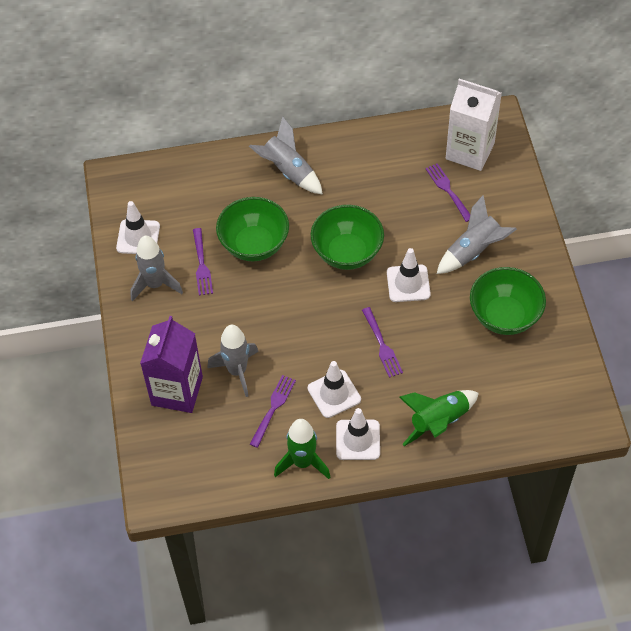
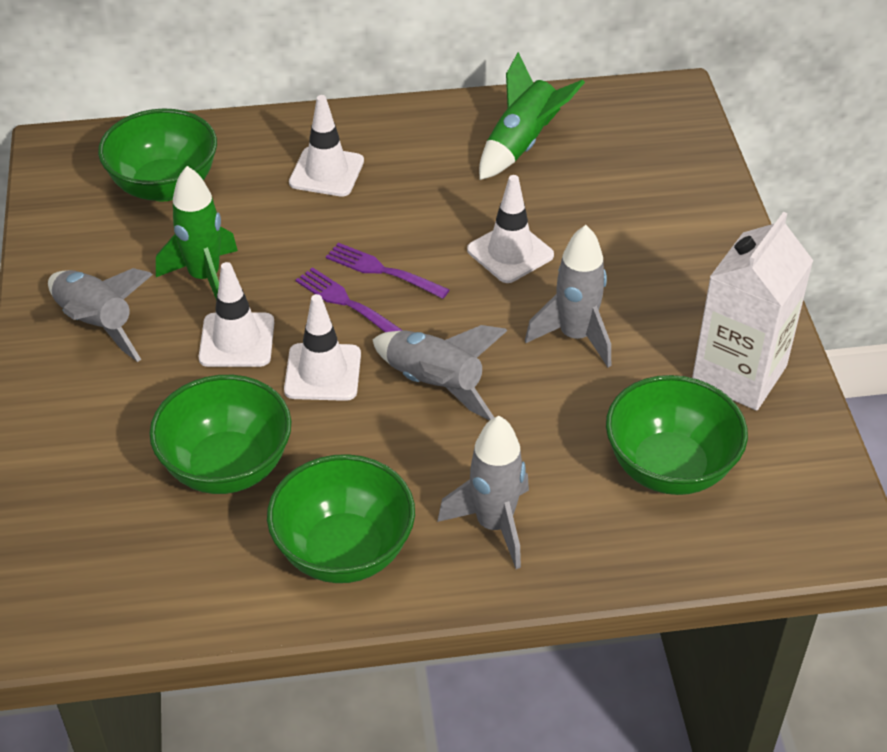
green bowl: 3 -> 4
purple carton: 1 -> 0
purple fork: 4 -> 2

